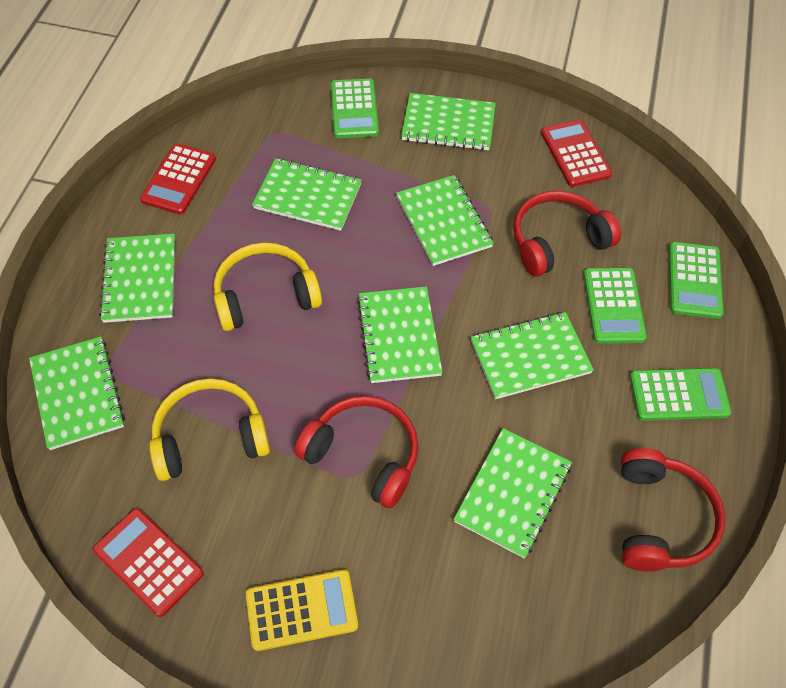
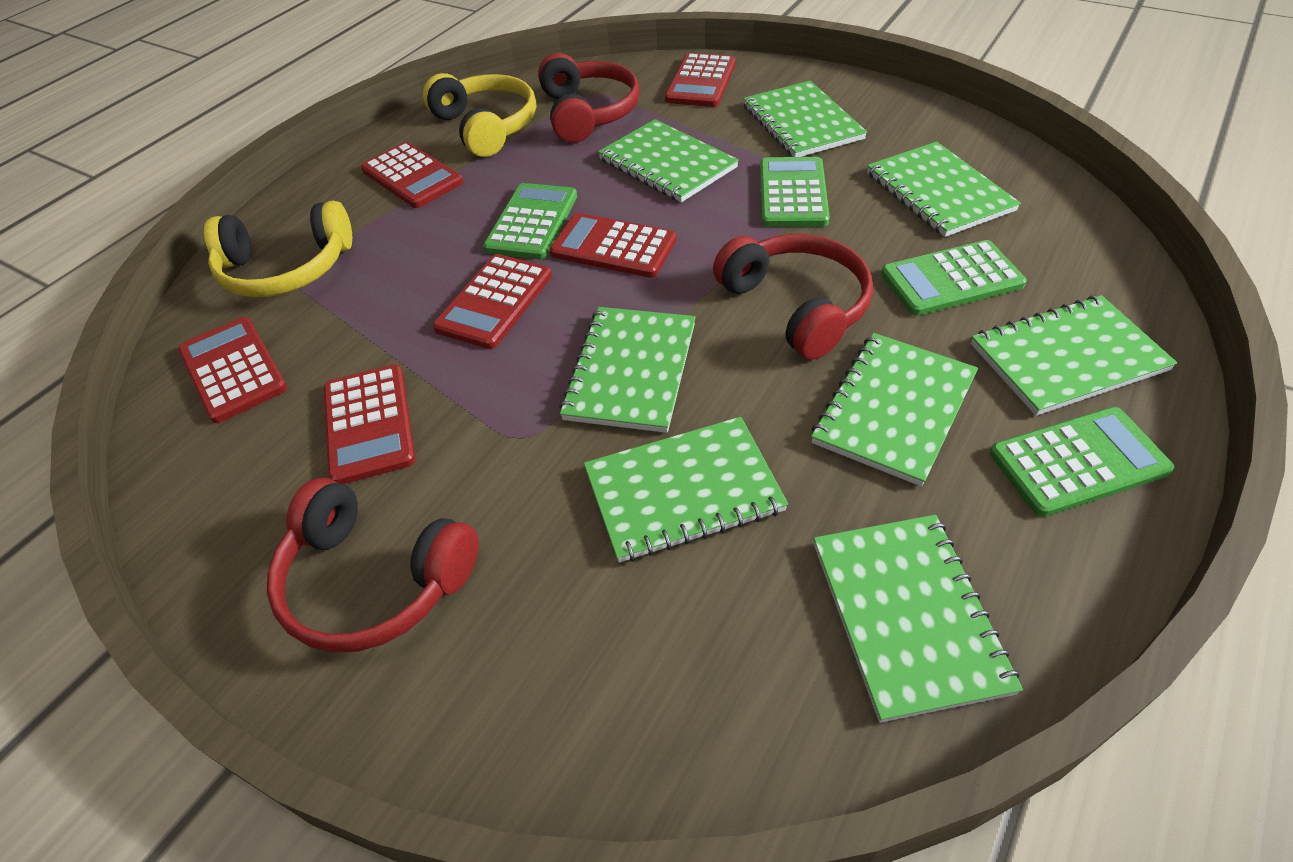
red calculator: 3 -> 6
yellow calculator: 1 -> 0

